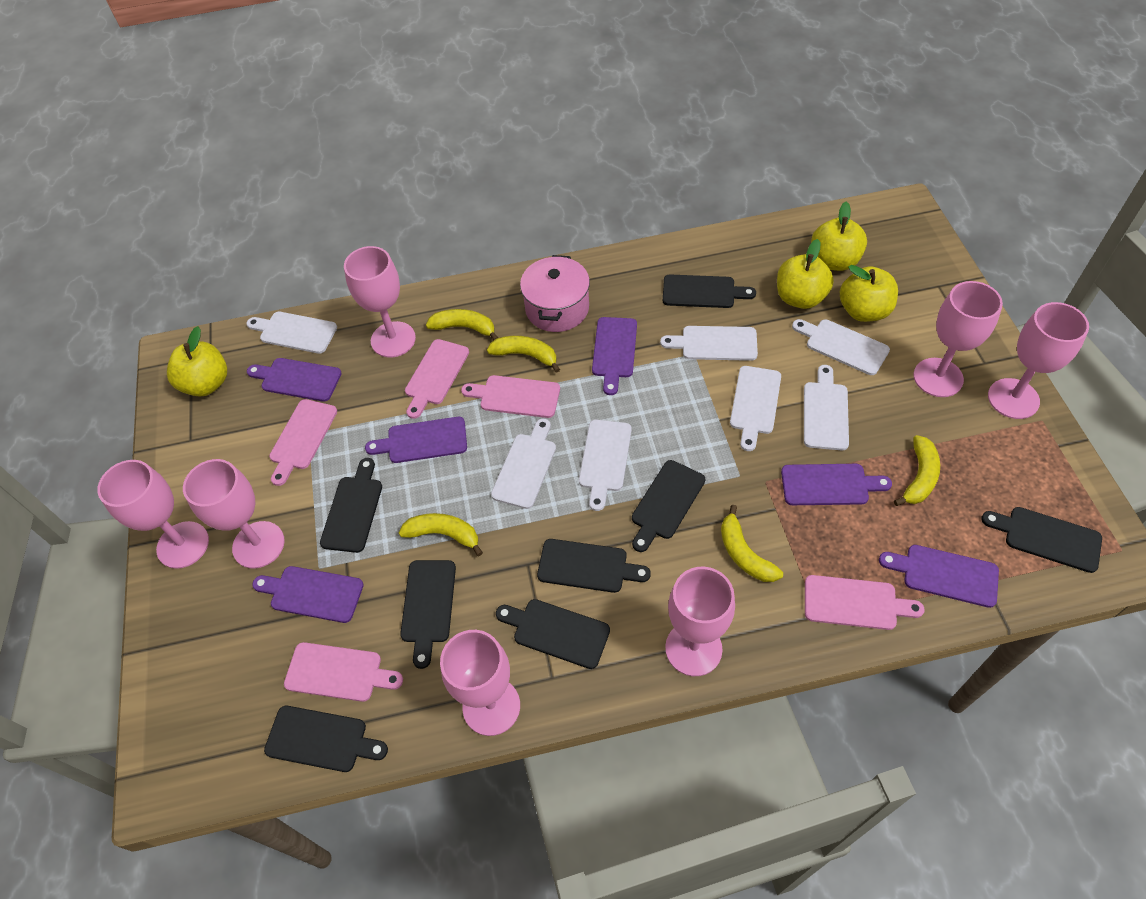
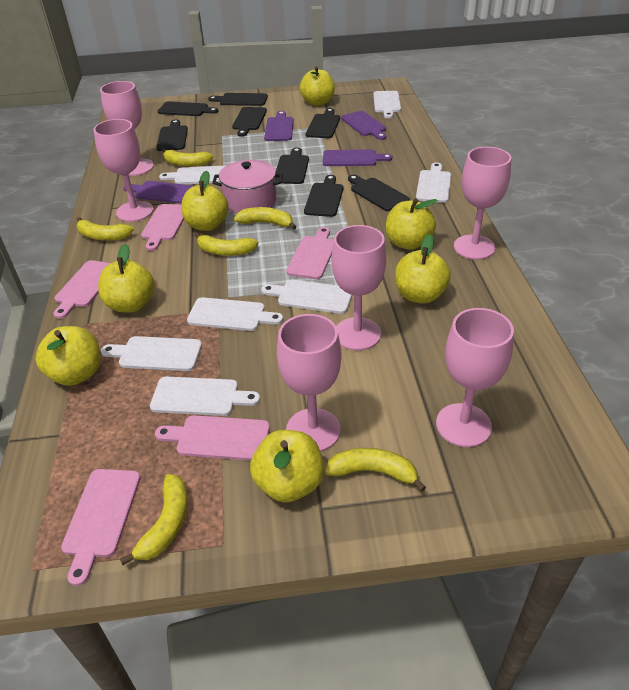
pink goblet: 7 -> 6
purple cutting board: 6 -> 4
yellow apple: 4 -> 7
yellow banana: 5 -> 6

